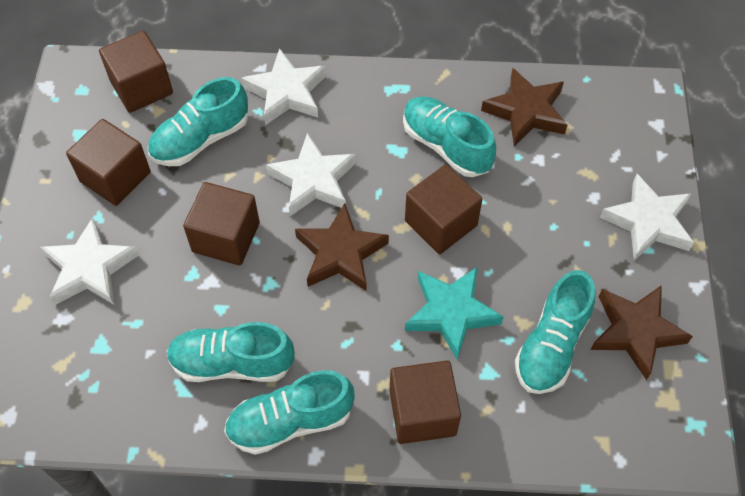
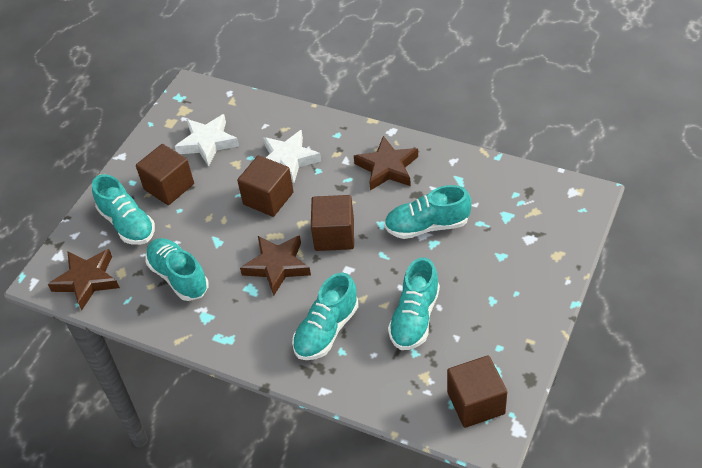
brown cube: 5 -> 4
turquoise star: 1 -> 0
white star: 4 -> 2

